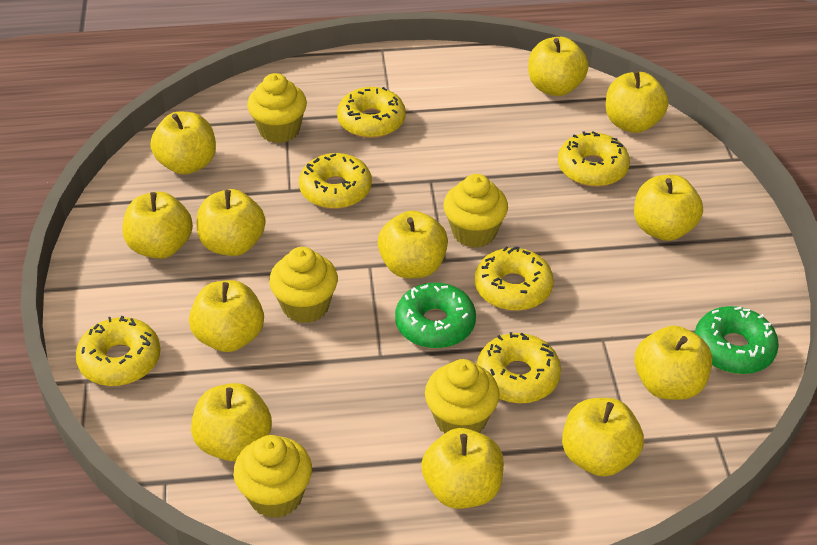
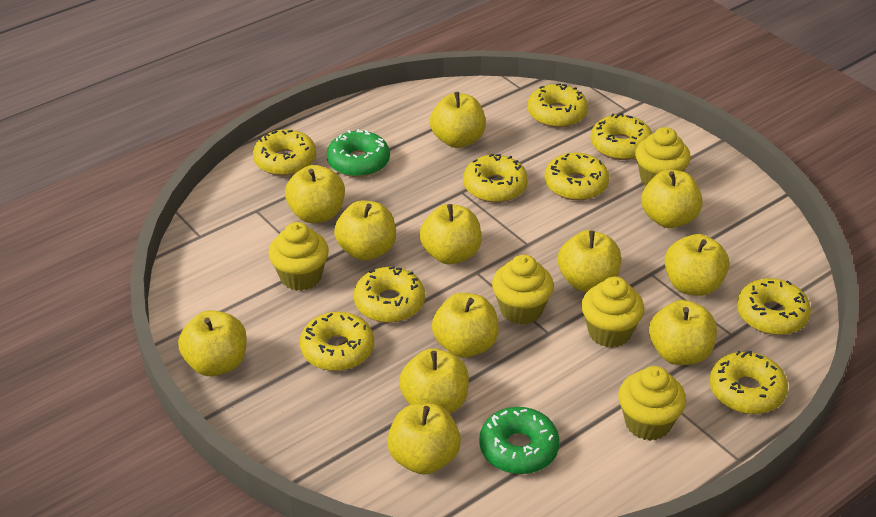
yellow donut: 6 -> 9

